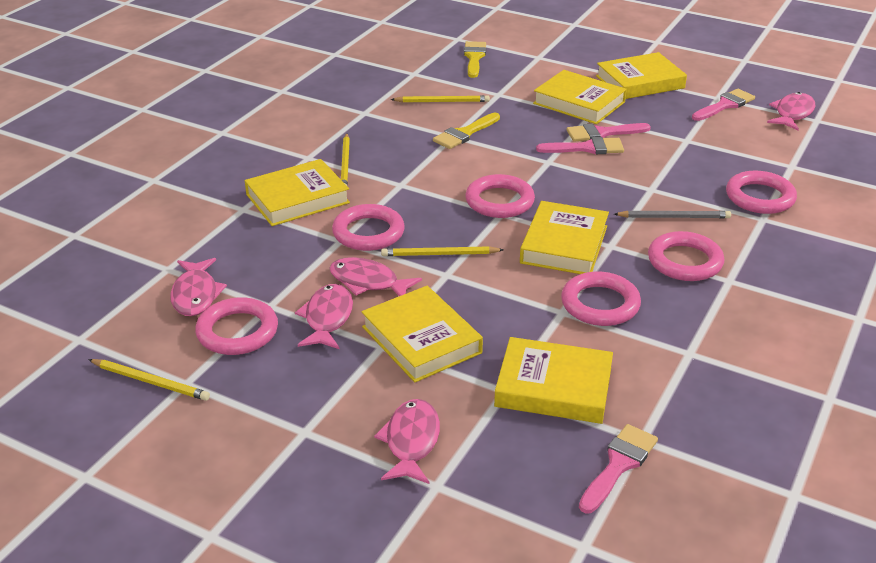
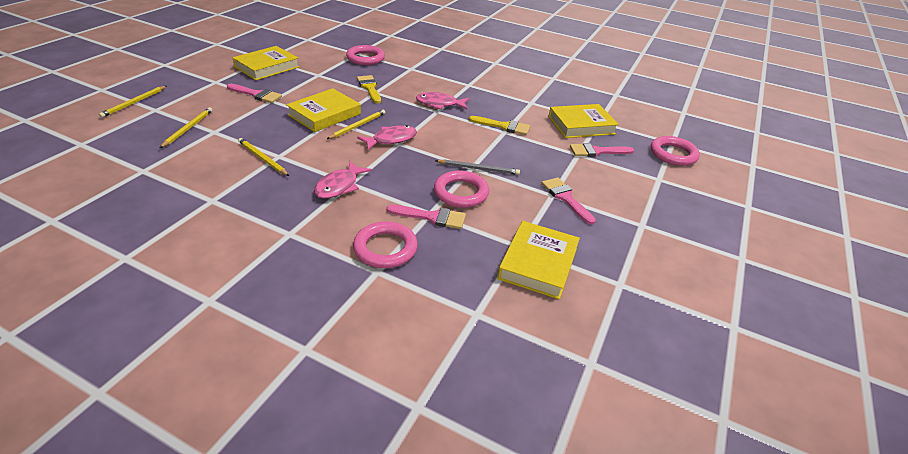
pink fish: 5 -> 3
pink ring: 6 -> 4
yellow book: 6 -> 4

